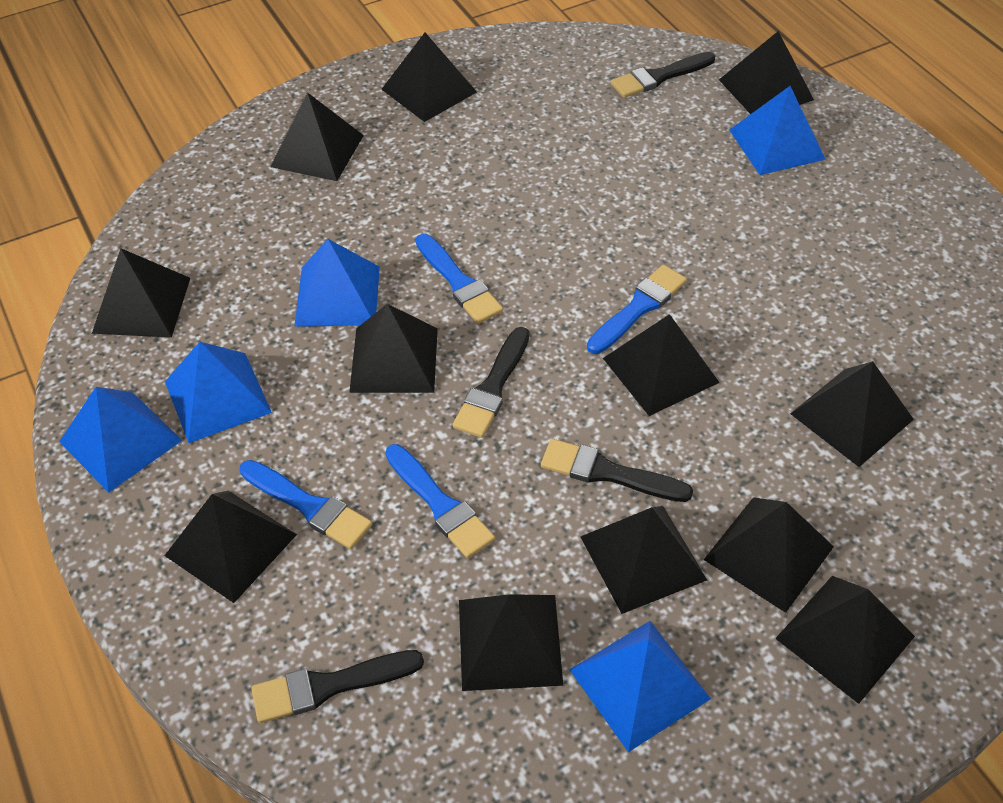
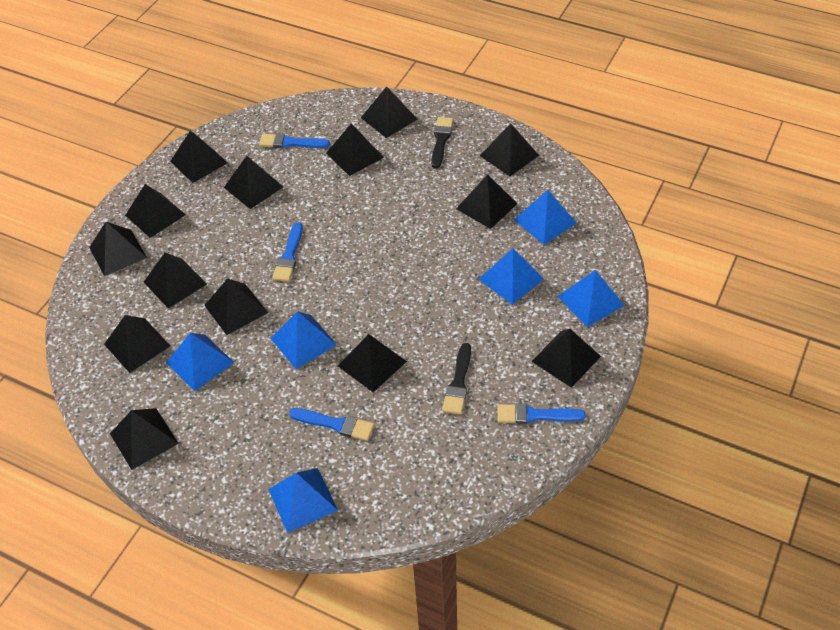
black brush: 4 -> 2
black pyramid: 12 -> 14
blue pyramid: 5 -> 6

